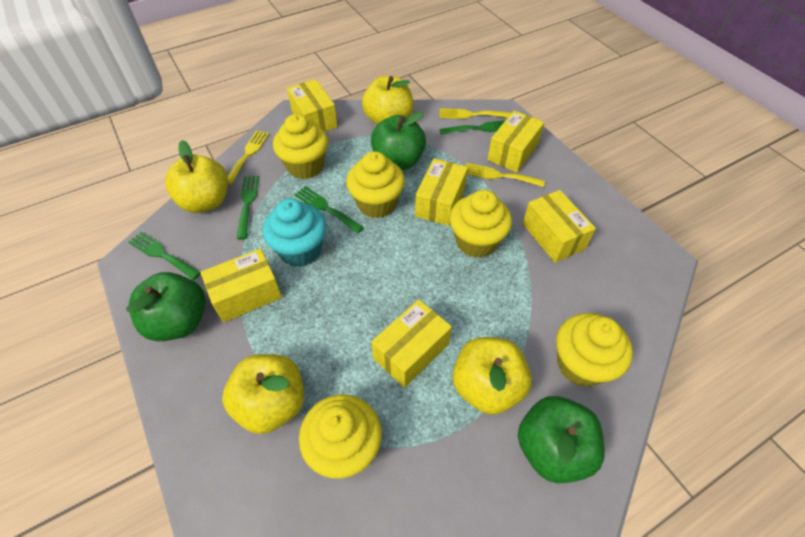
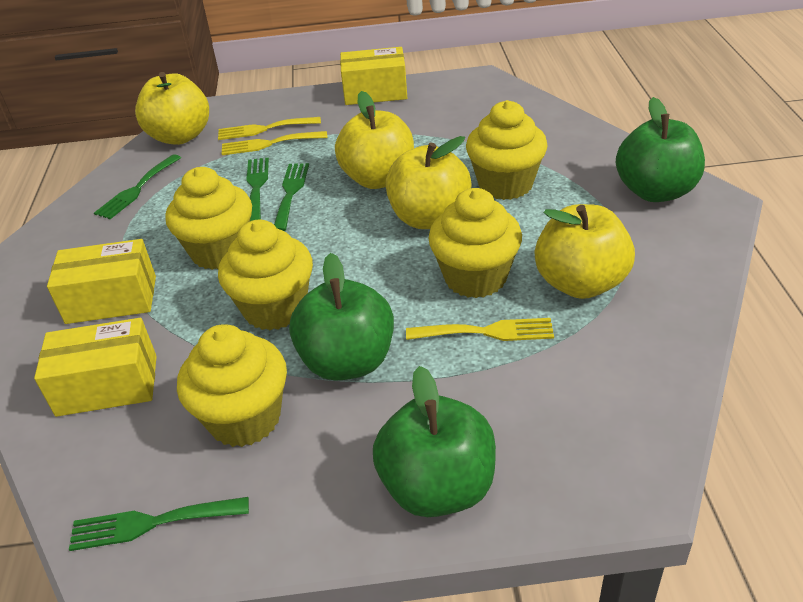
turquoise cupcake: 1 -> 0
yellow box: 6 -> 3

